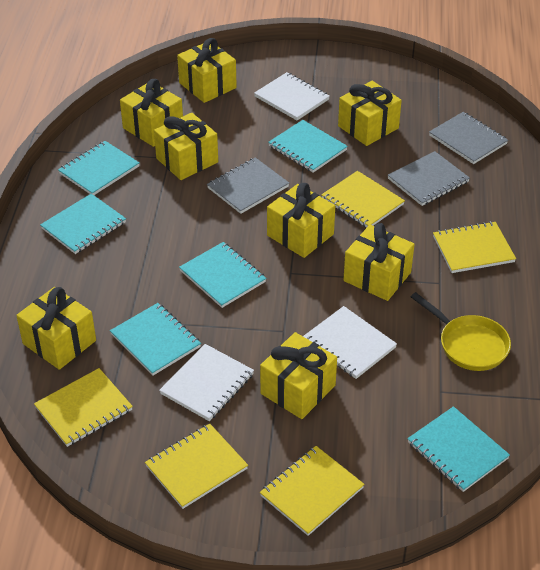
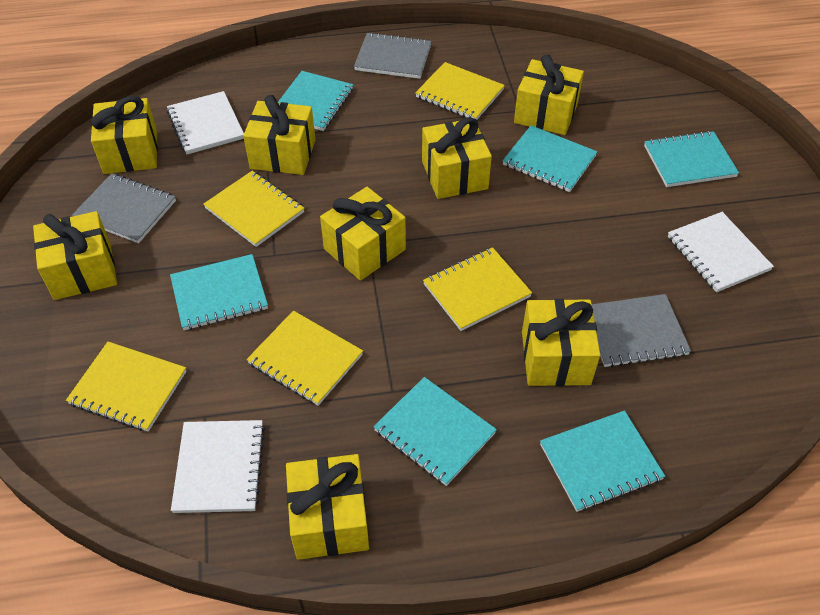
yellow pan: 1 -> 0

